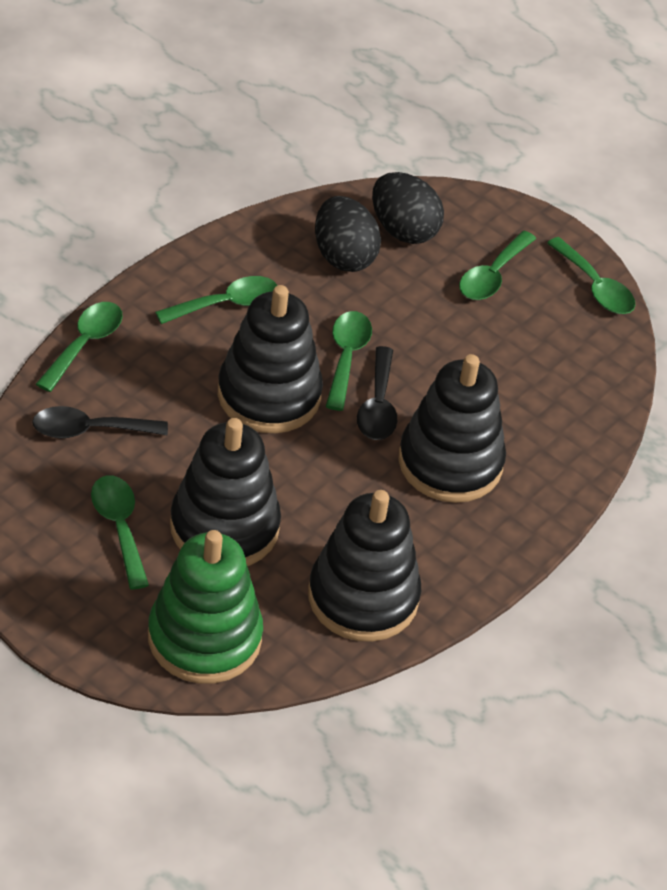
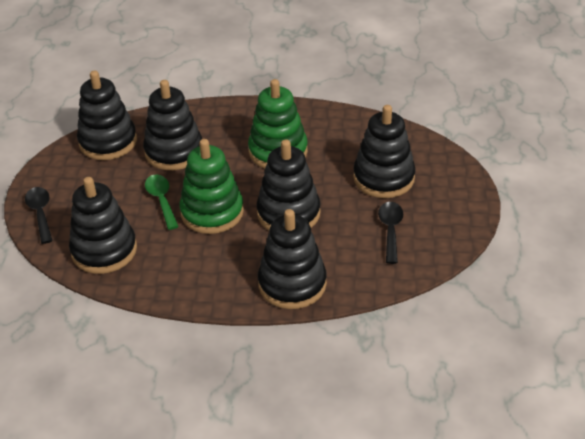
black egg: 2 -> 0
black stacking toy: 4 -> 6
green spoon: 6 -> 1
green stacking toy: 1 -> 2

